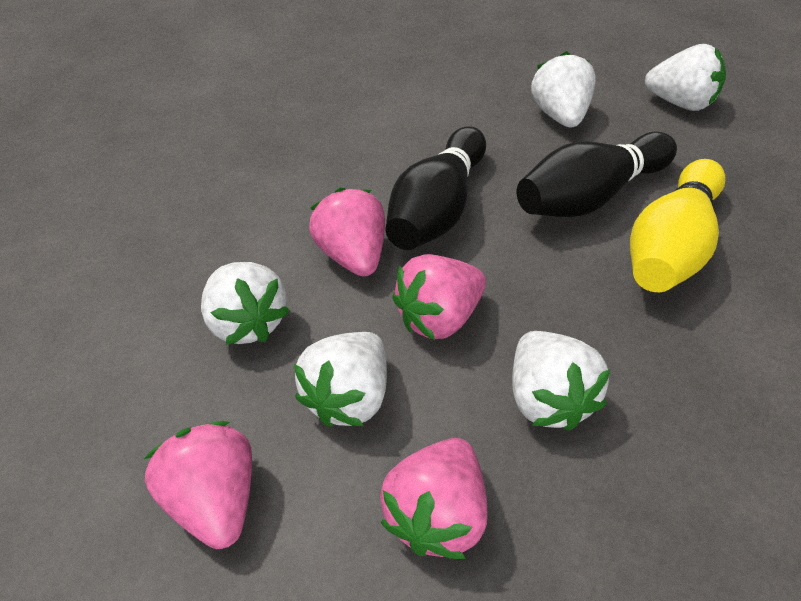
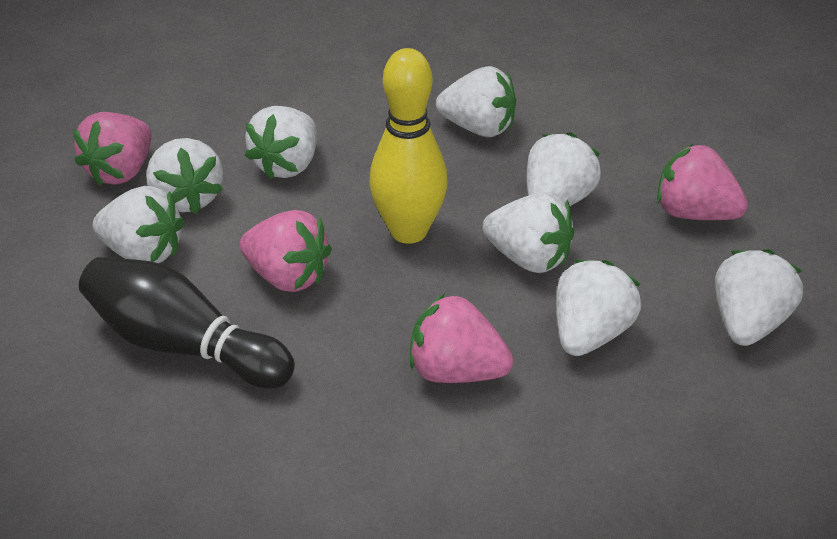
black bowling pin: 2 -> 1
white strawberry: 5 -> 8

